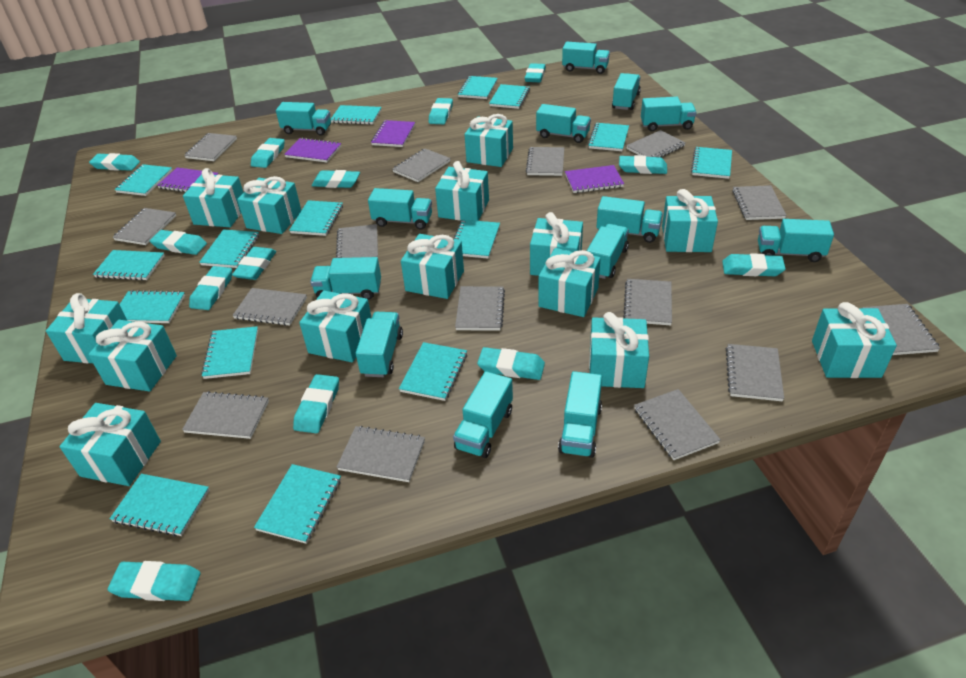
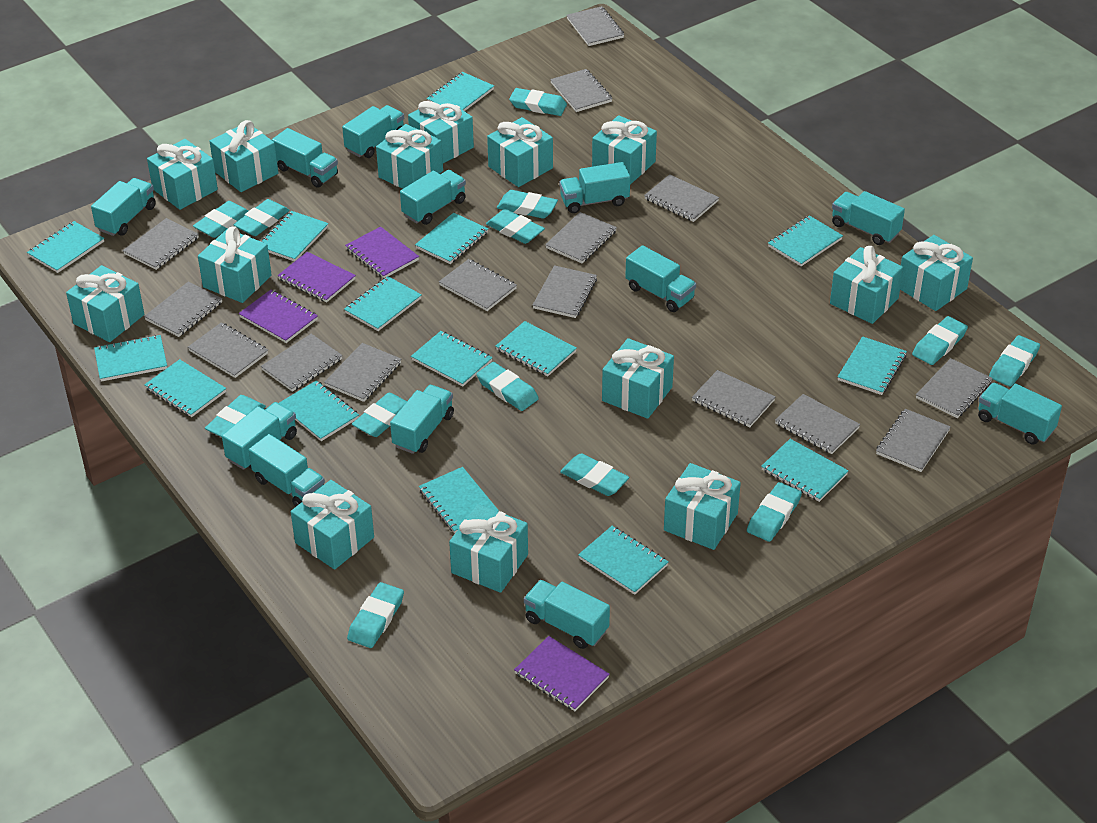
turquoise truck: 13 -> 12

